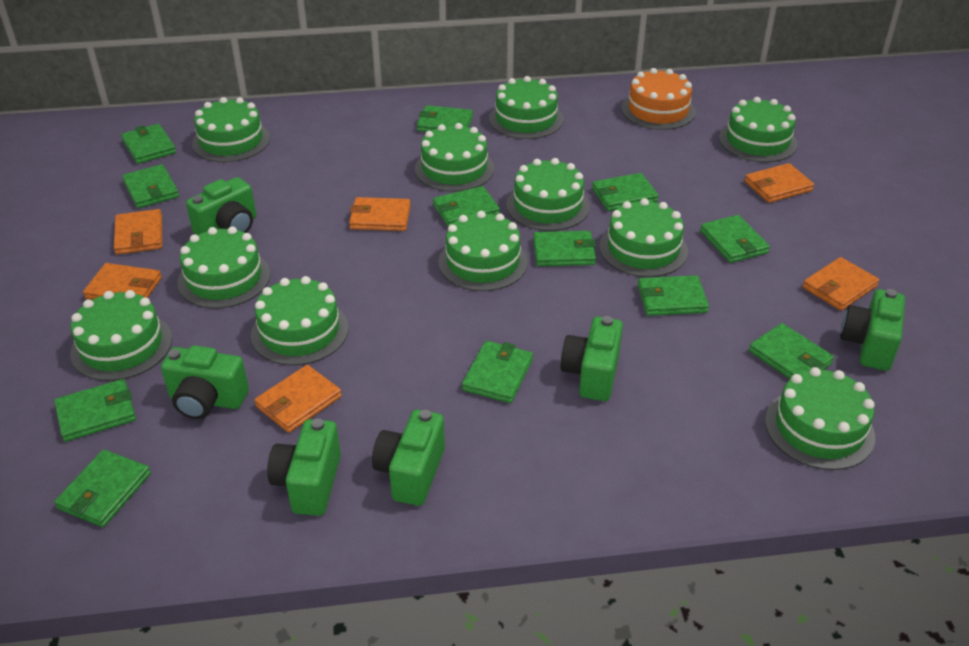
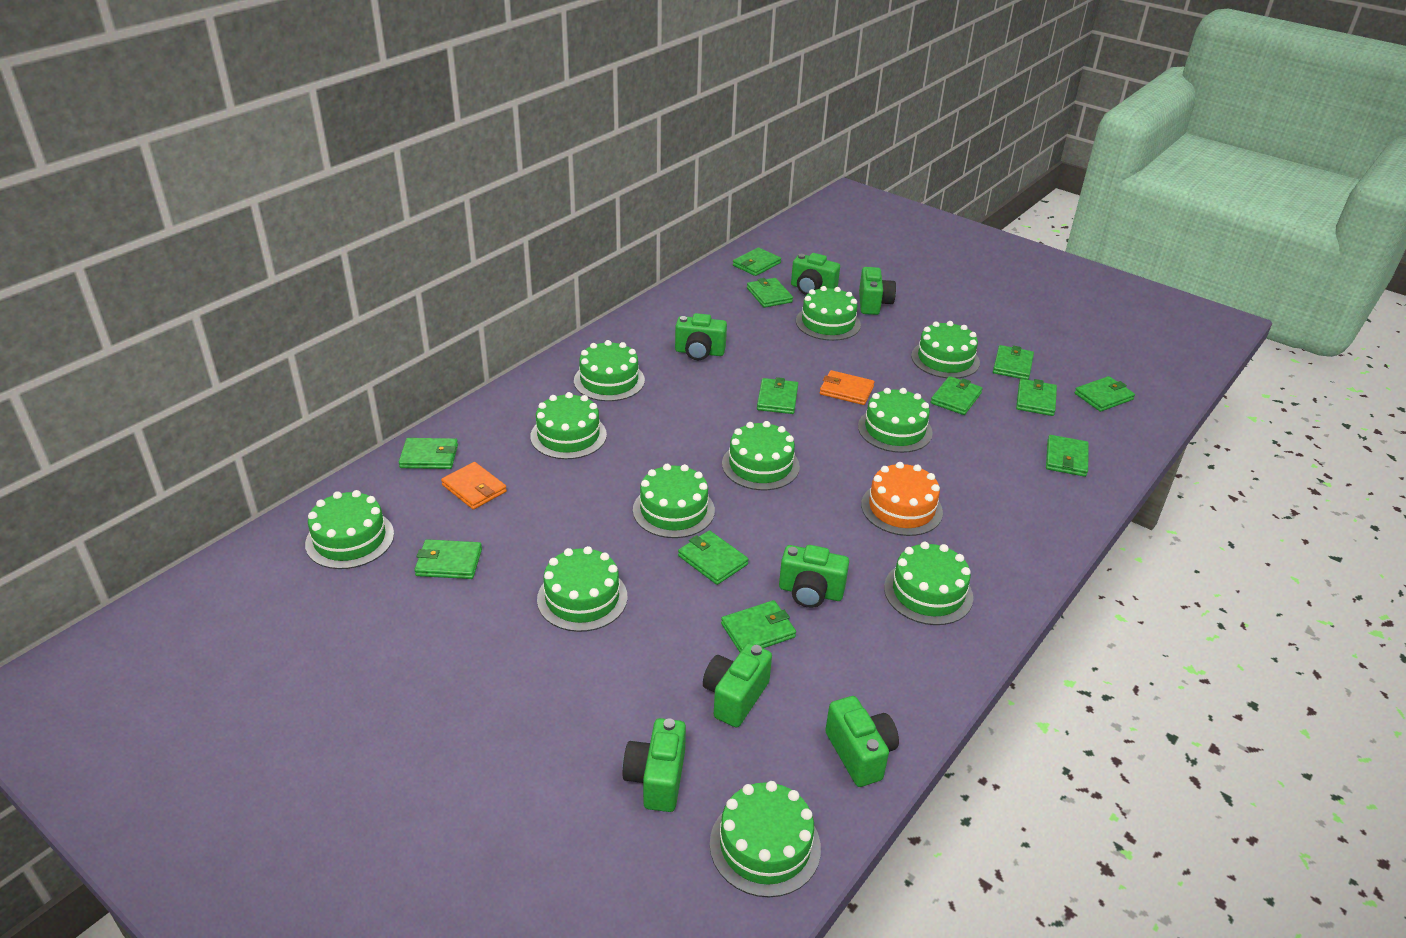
green camera: 6 -> 7
orange wallet: 6 -> 2

